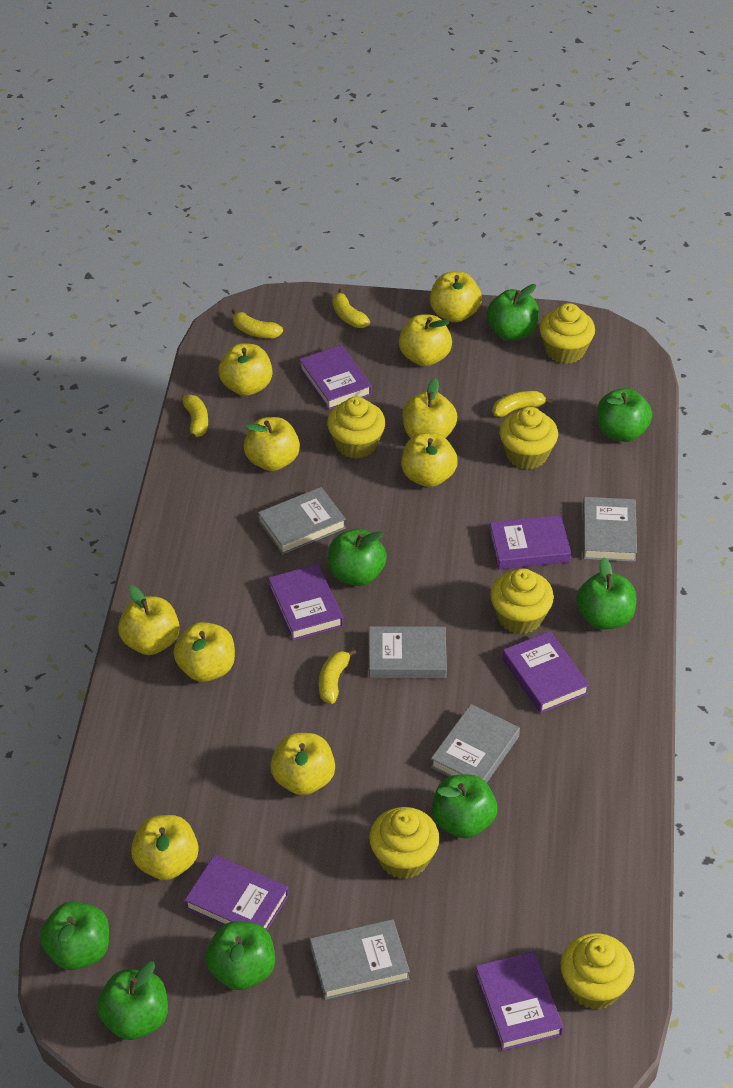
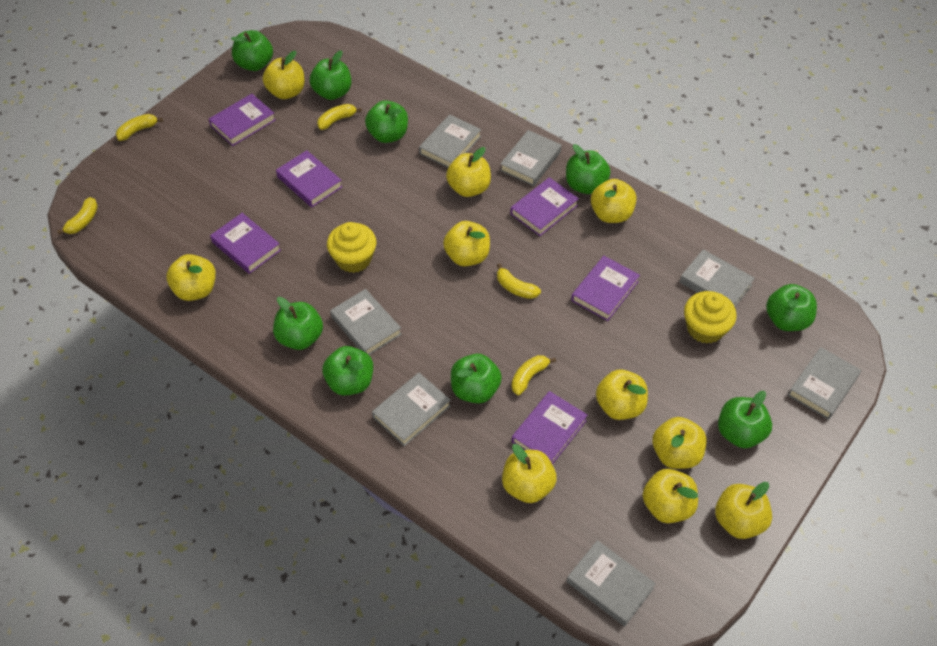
green apple: 8 -> 9
grey book: 5 -> 7
yellow cupcake: 6 -> 2

